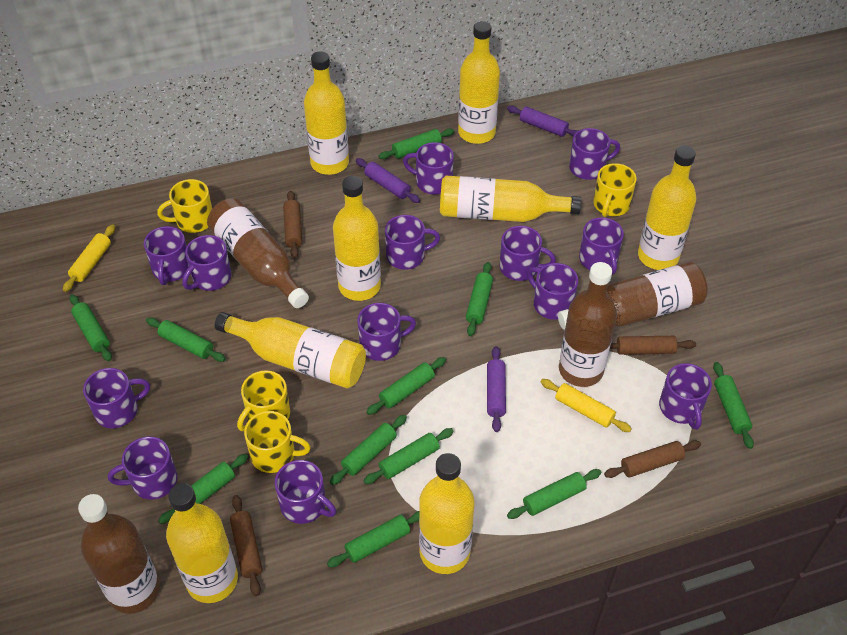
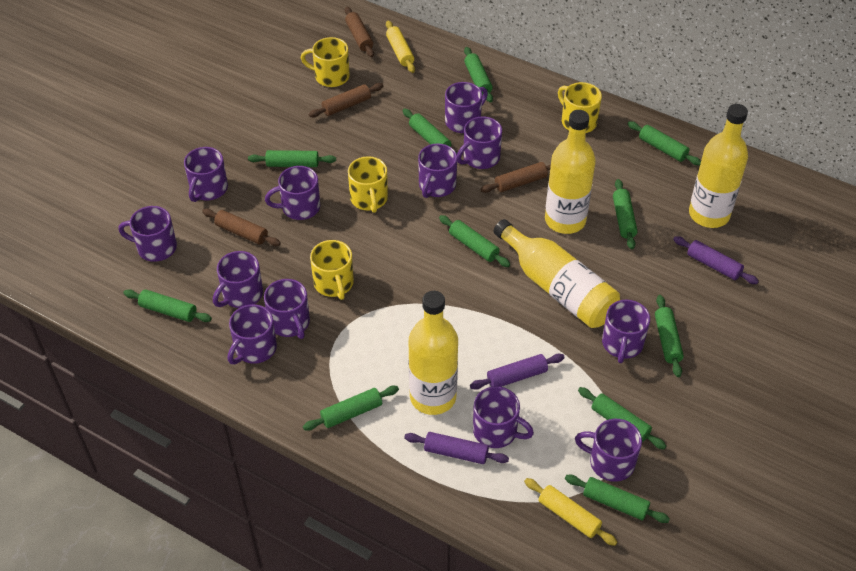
brown bottle: 4 -> 0
purple mug: 13 -> 12
yellow bottle: 8 -> 4

